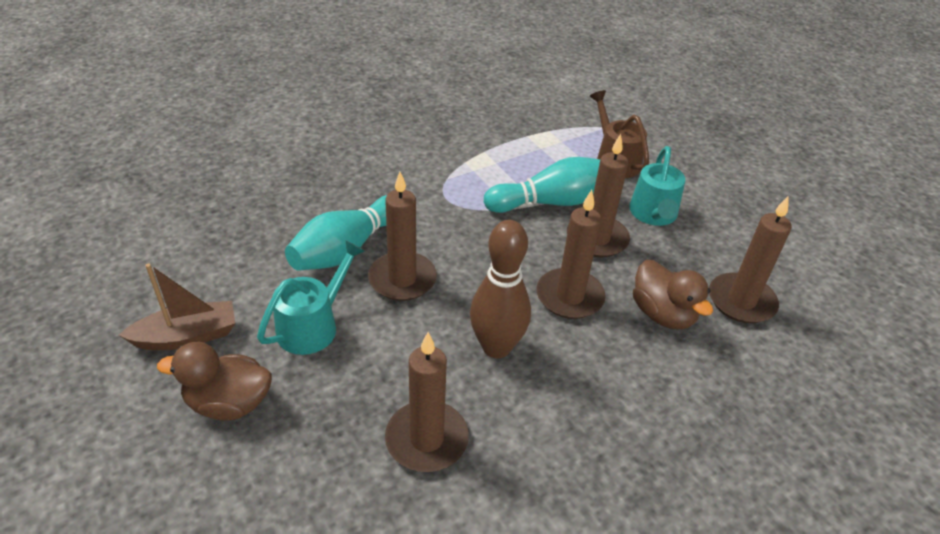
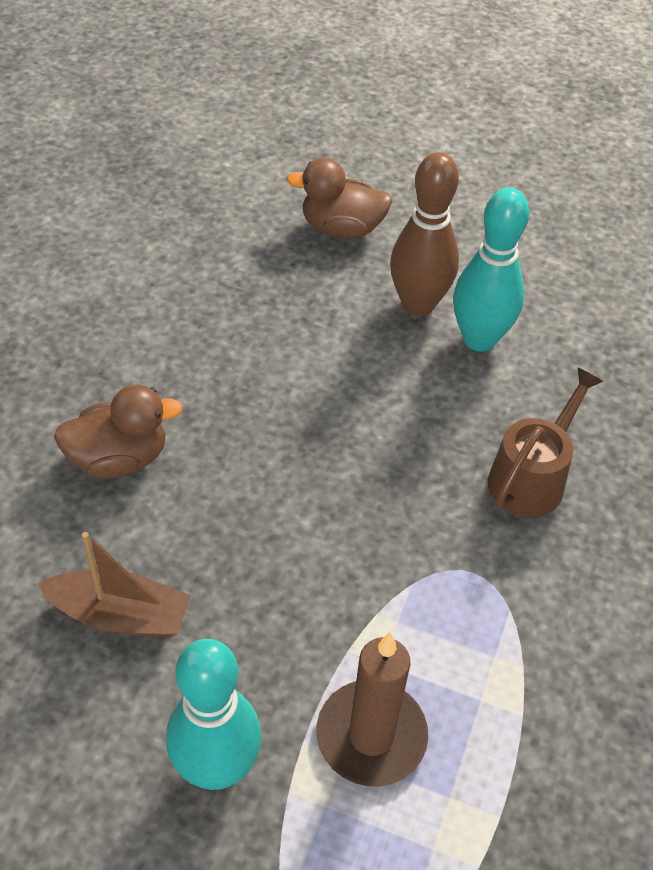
brown candle: 5 -> 1
turquoise watering can: 2 -> 0

